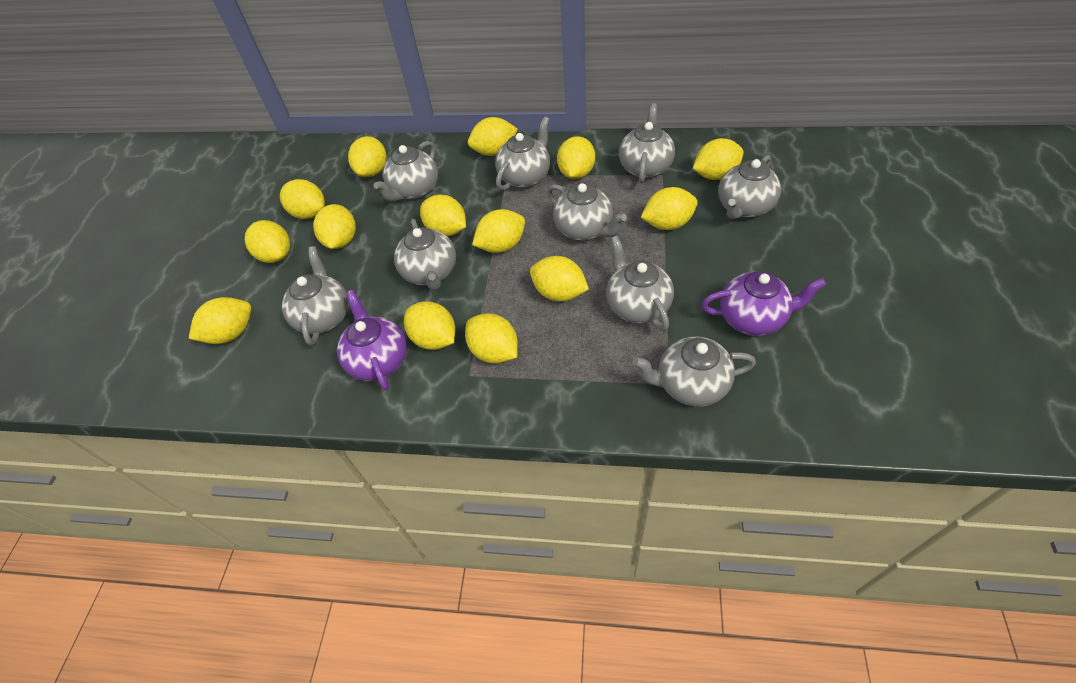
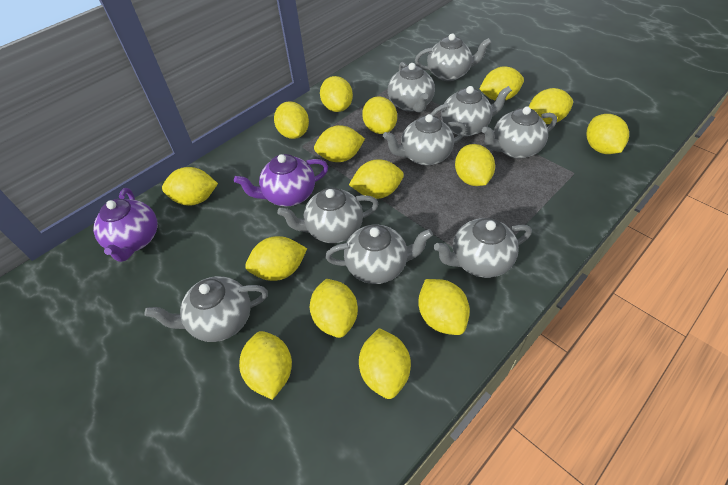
yellow lemon: 14 -> 15

